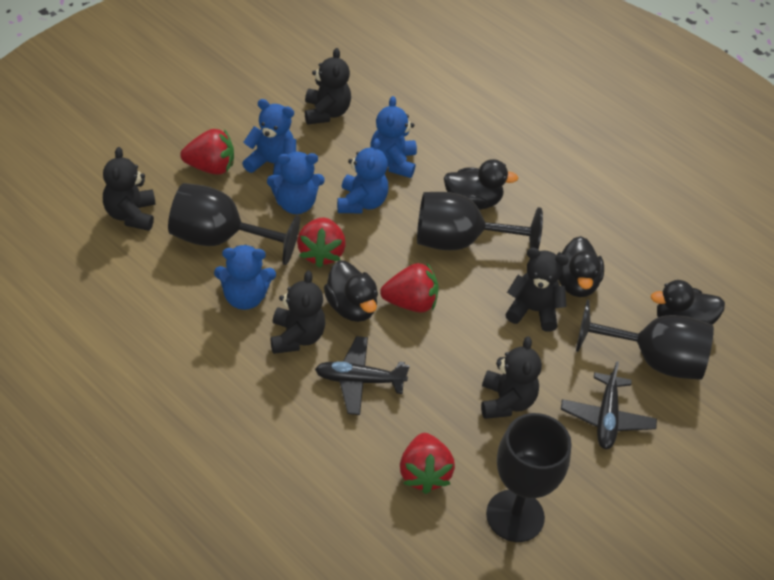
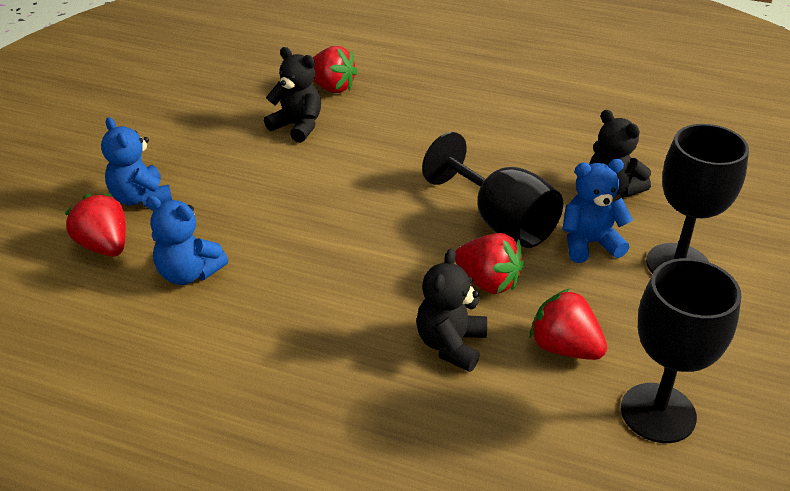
black duck: 4 -> 0
black goblet: 4 -> 3
black plane: 2 -> 0
black teddy bear: 5 -> 3
blue teddy bear: 5 -> 3

